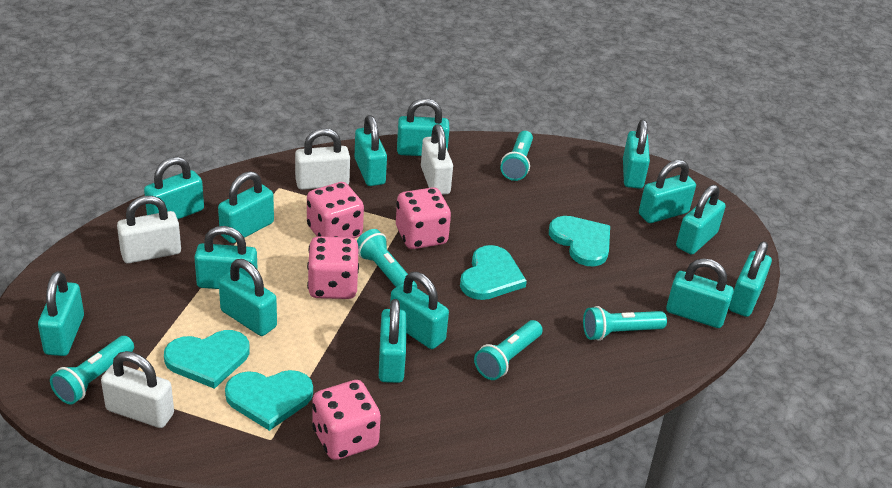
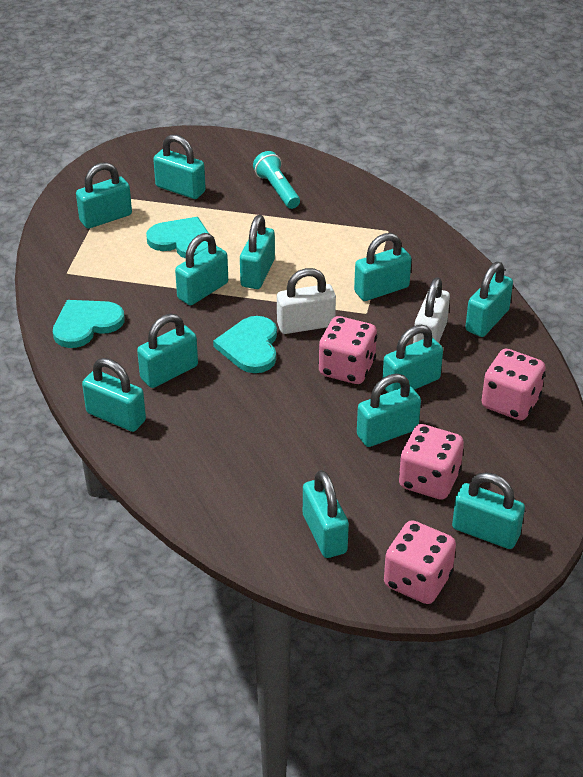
turquoise flashlight: 5 -> 1
turquoise heart: 4 -> 3
turquoise padlock: 14 -> 12
white padlock: 4 -> 2

